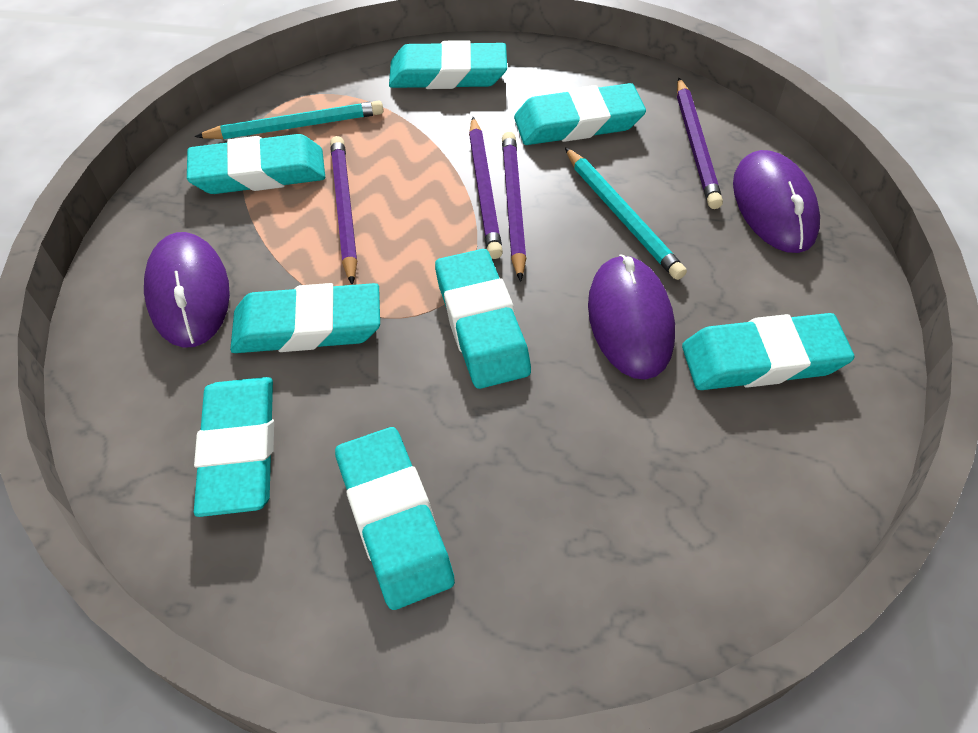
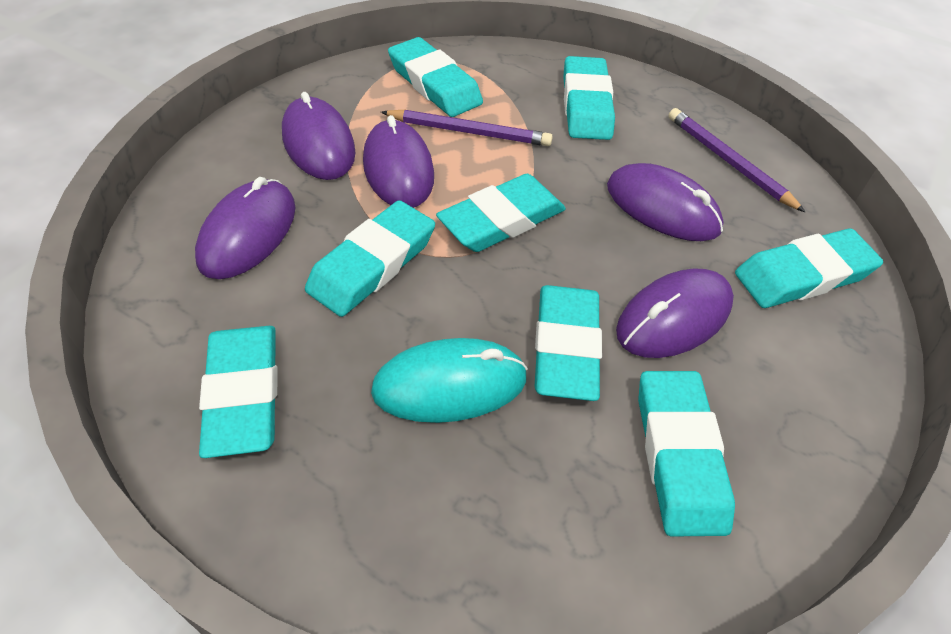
purple mouse: 3 -> 5
purple pencil: 4 -> 2
turquoise mouse: 0 -> 1
turquoise pencil: 2 -> 0

